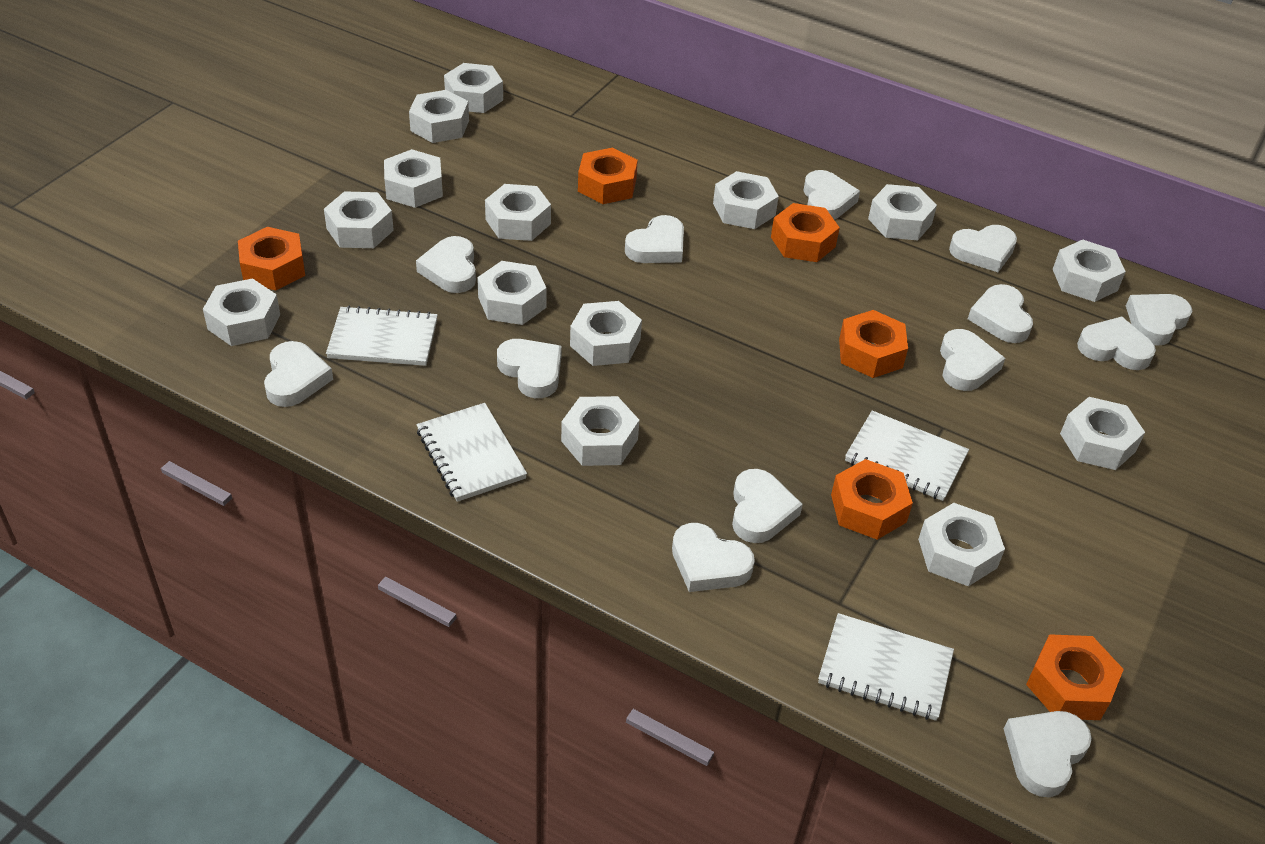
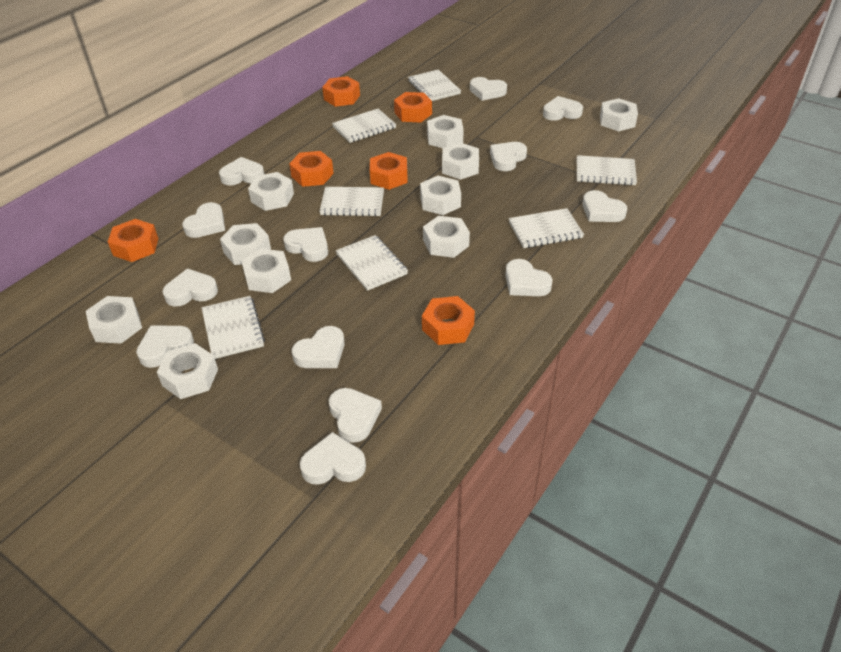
white notebook: 4 -> 7
white nut: 14 -> 10

